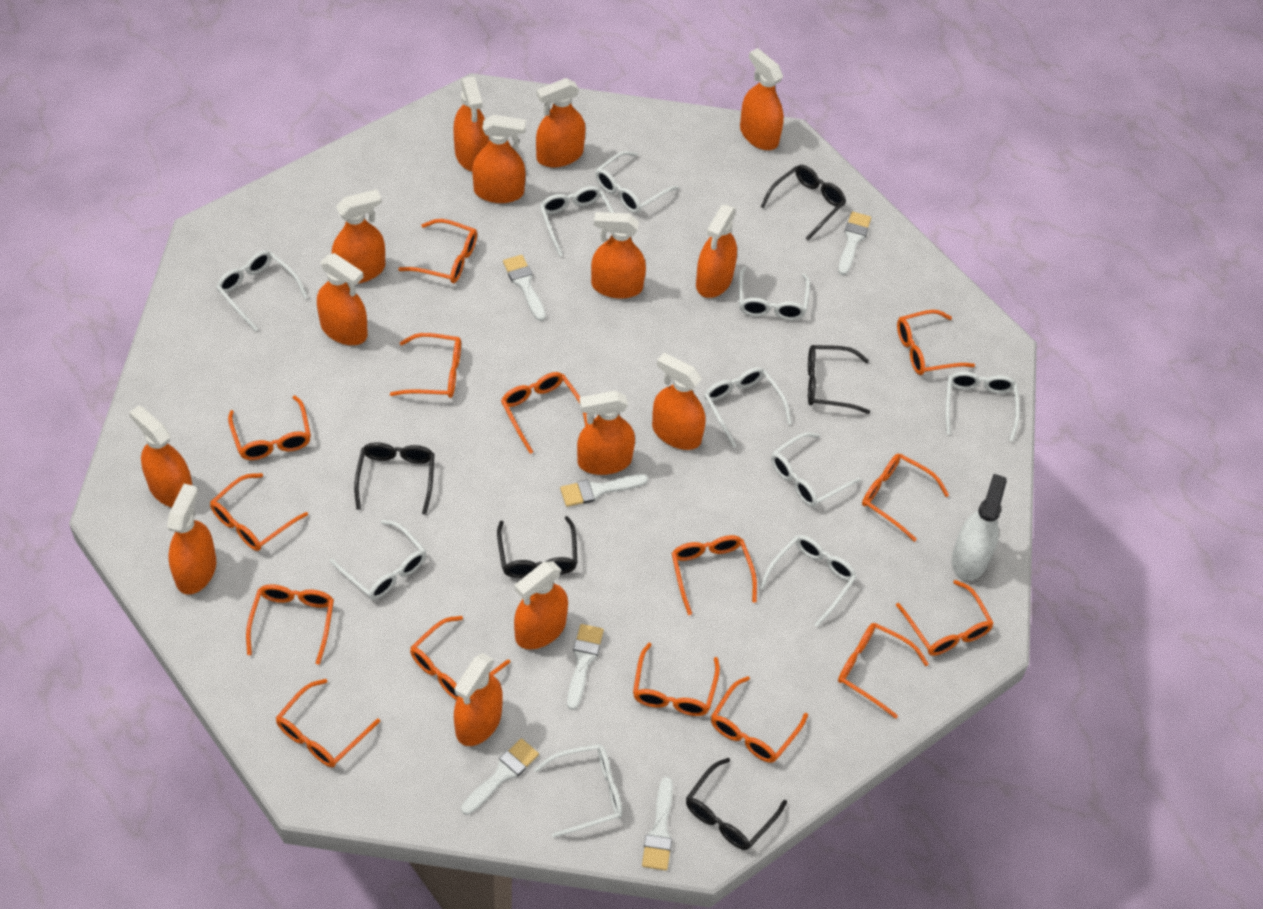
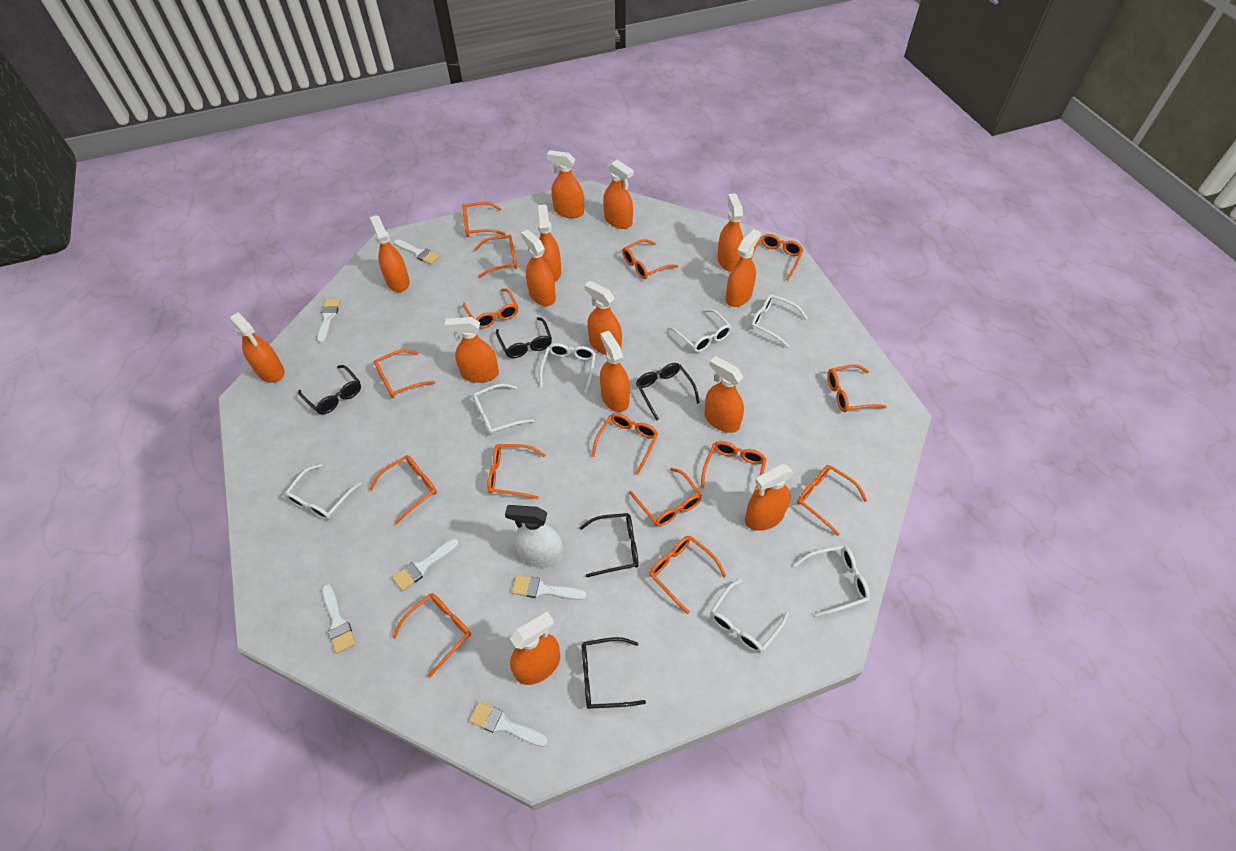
white glasses: 10 -> 7

